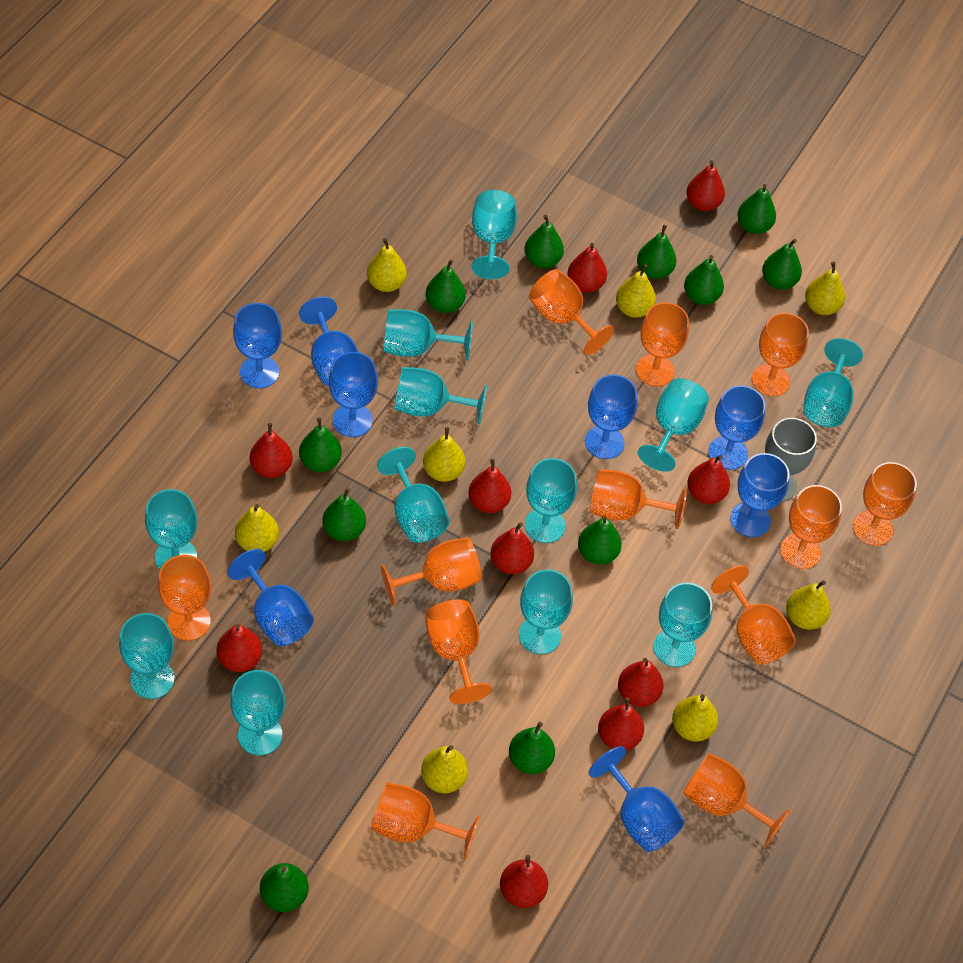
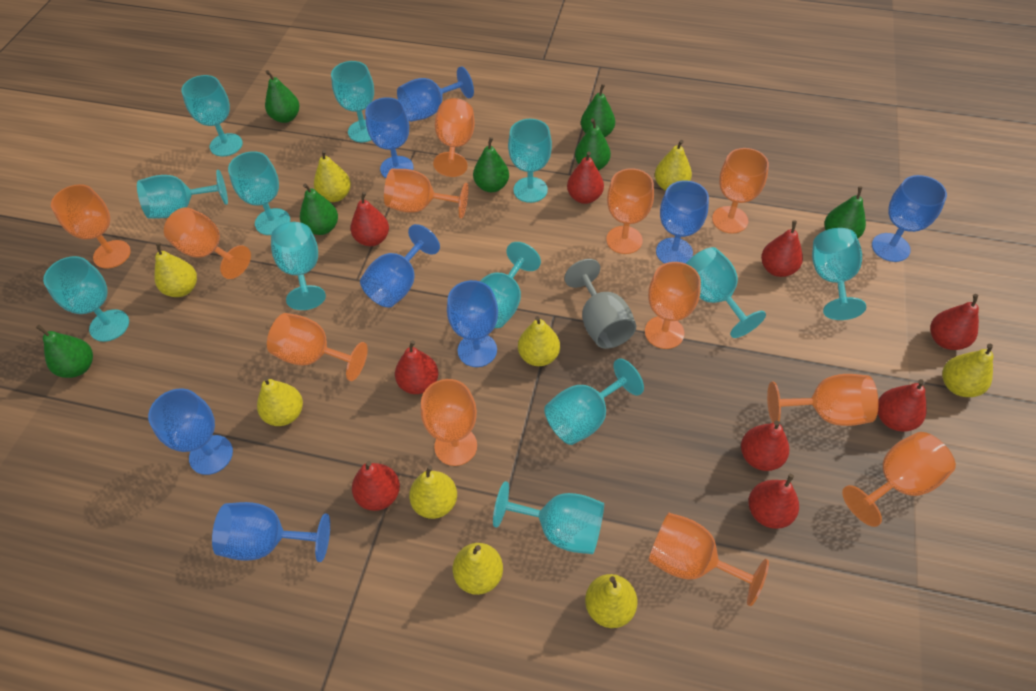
green pear: 11 -> 7
red pear: 10 -> 9
yellow pear: 8 -> 9

